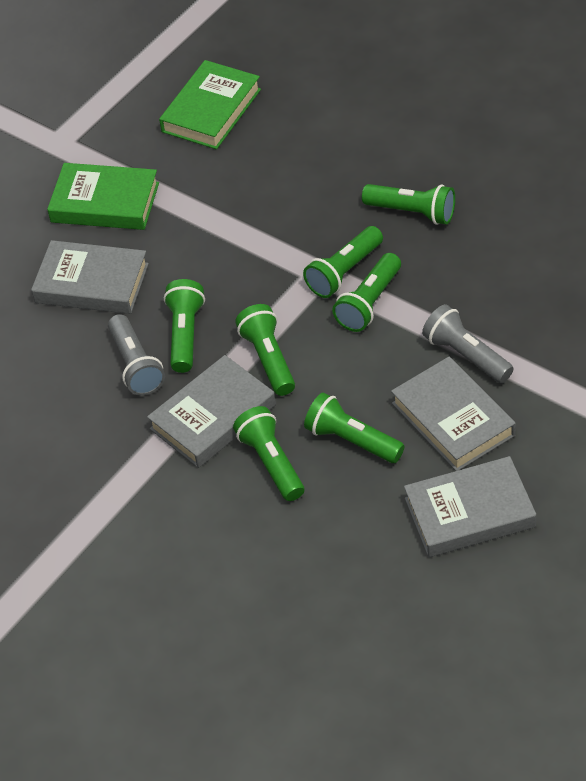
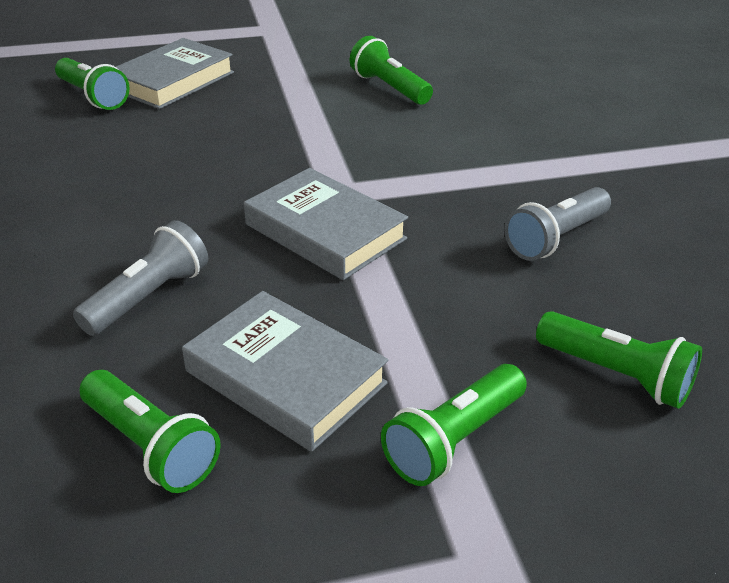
green book: 2 -> 0
green flashlight: 7 -> 5
grey book: 4 -> 3

